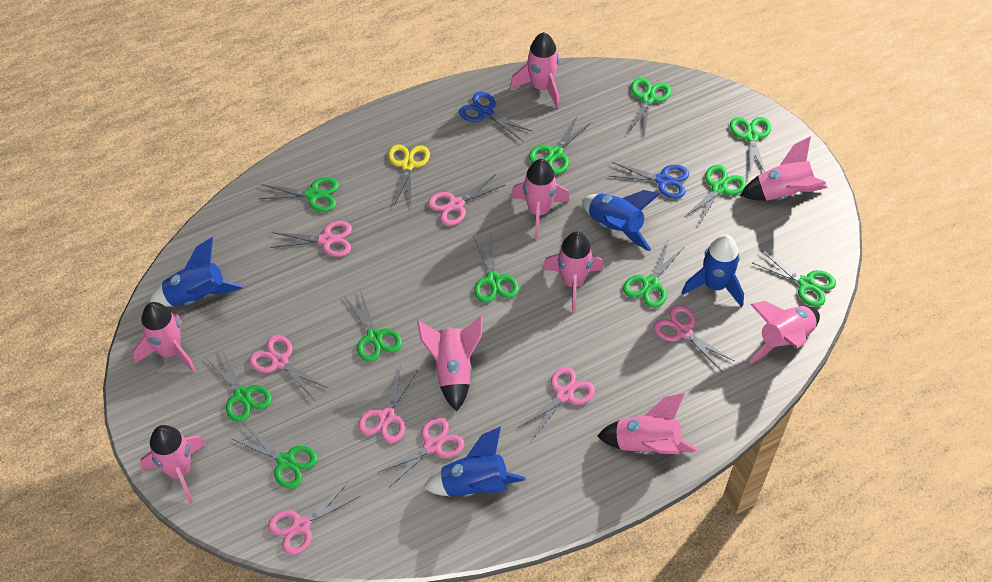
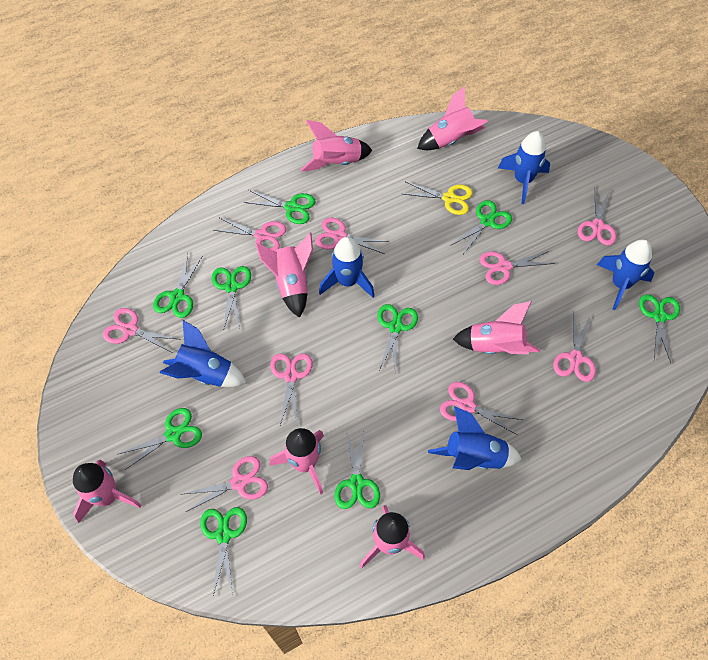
blue rocket: 4 -> 5
blue scissors: 2 -> 0
green scissors: 11 -> 9
pink rocket: 9 -> 7
pink scissors: 8 -> 9

